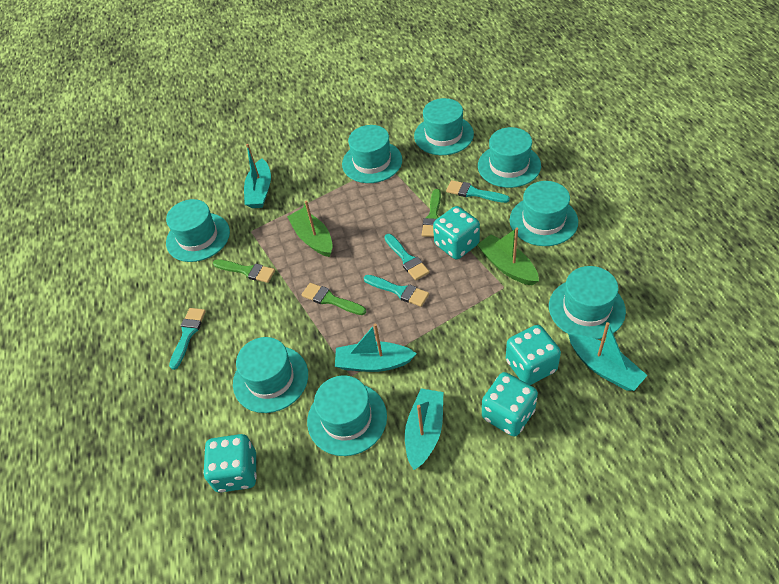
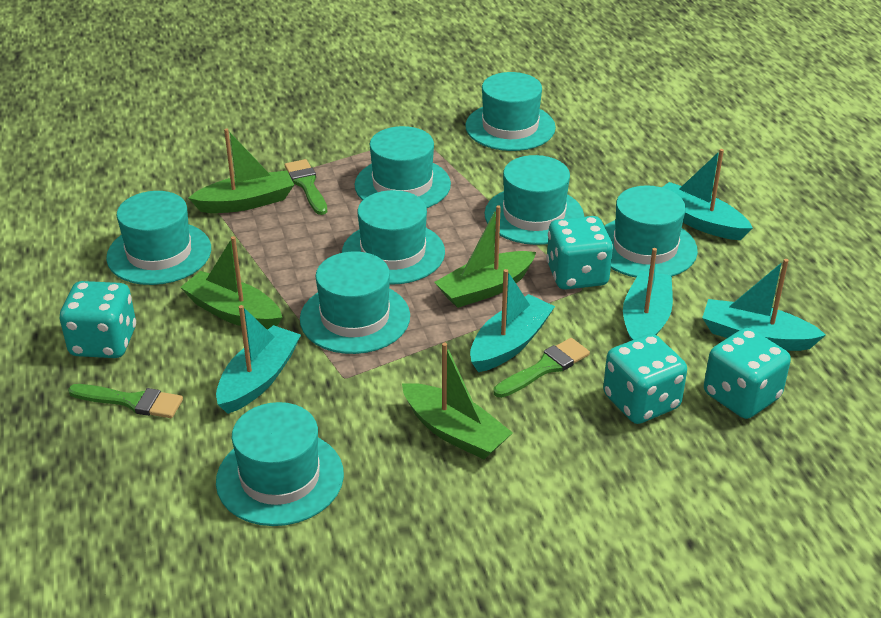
green boat: 2 -> 4
turquoise boat: 4 -> 5
turquoise brush: 4 -> 0

